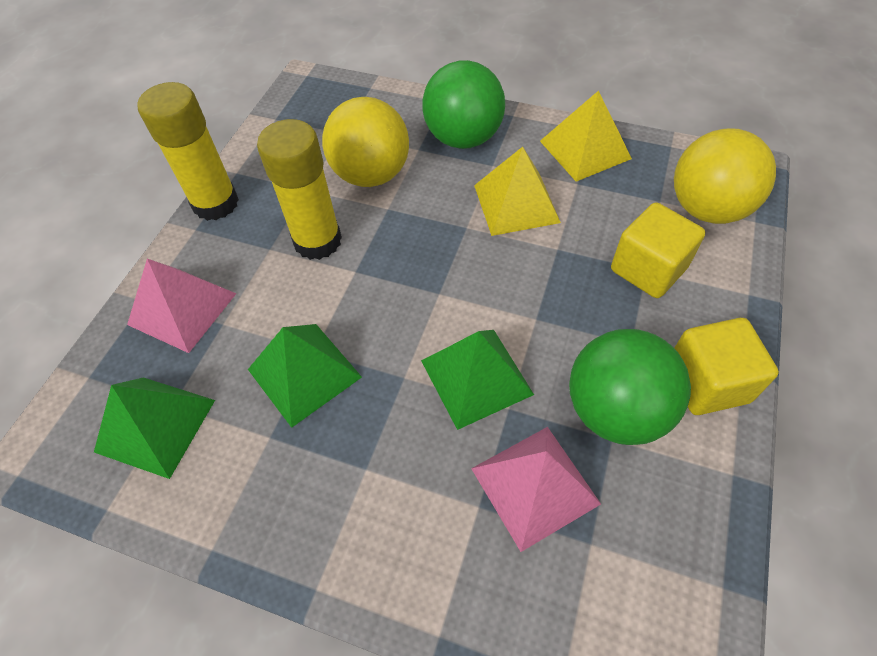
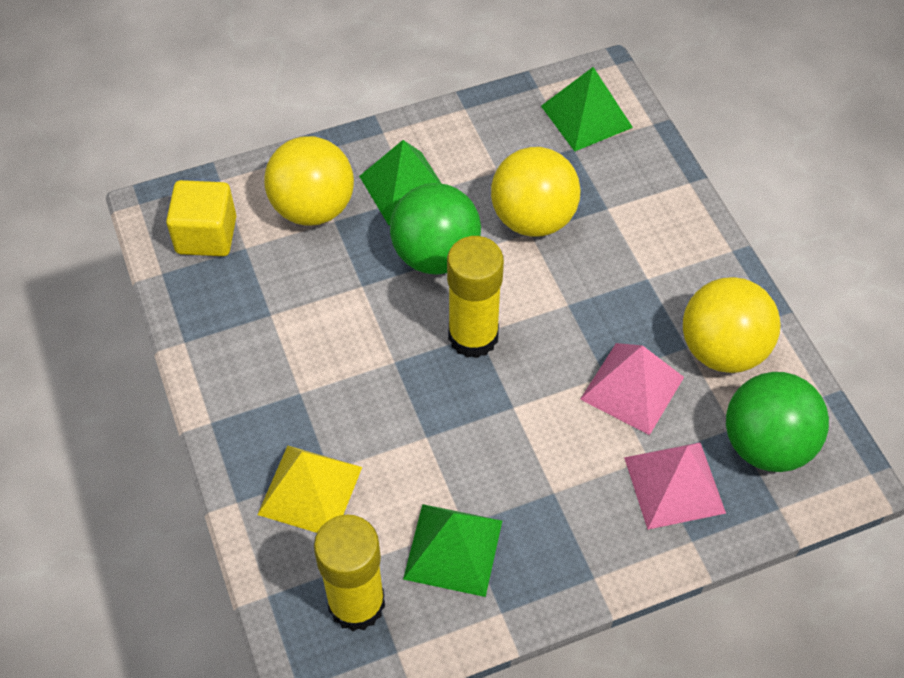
yellow ball: 2 -> 3
yellow cube: 2 -> 1
yellow pyramid: 2 -> 1

